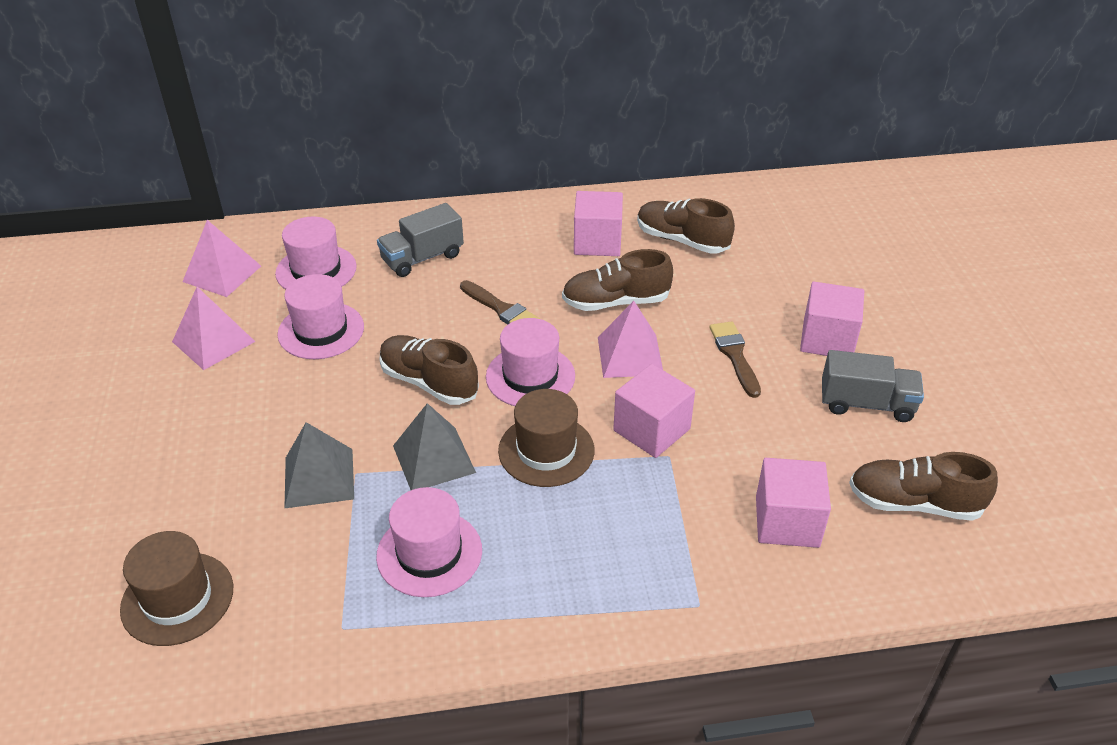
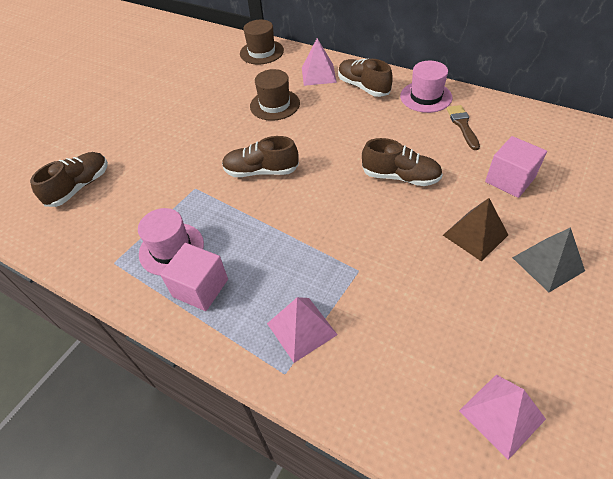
brown brush: 2 -> 1
brown pyramid: 0 -> 1
grey pyramid: 2 -> 1
grey truck: 2 -> 0
pink cube: 4 -> 2
pink hat: 4 -> 2

